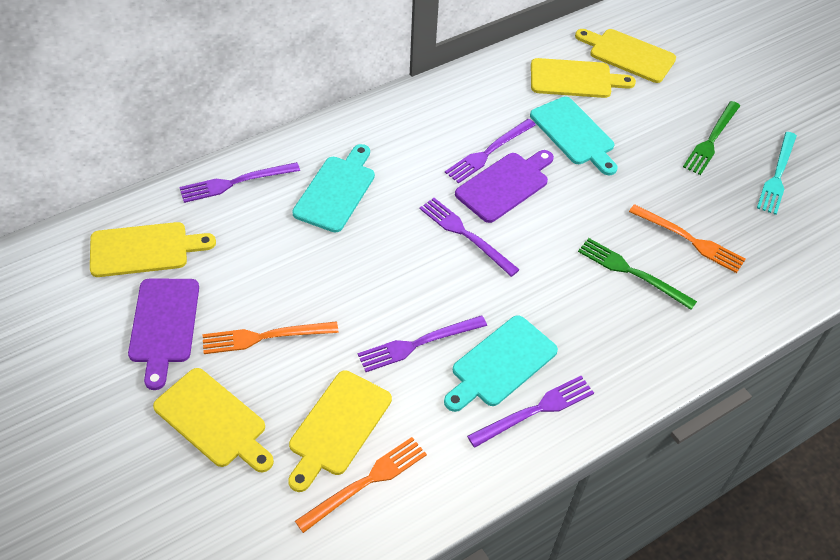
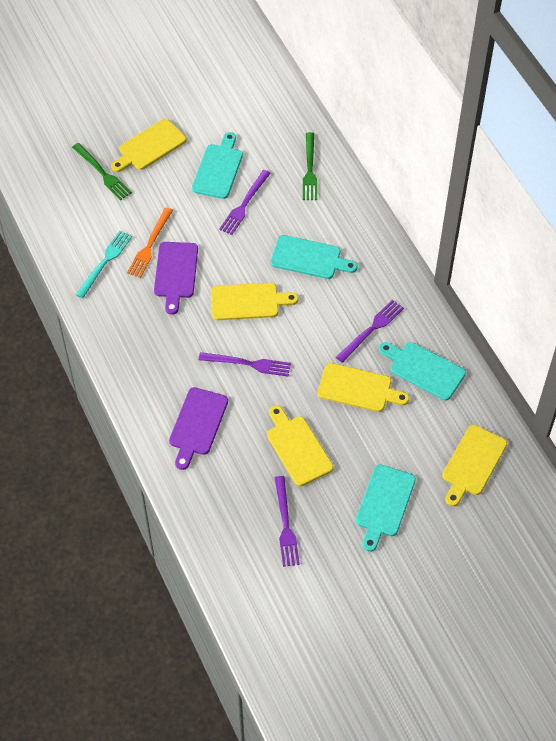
orange fork: 3 -> 1
purple fork: 5 -> 4
turquoise cutting board: 3 -> 4

